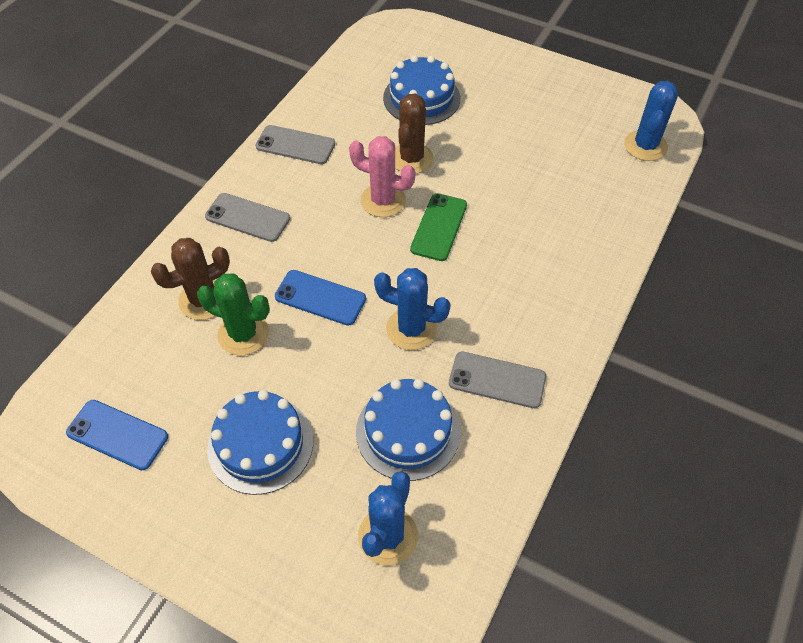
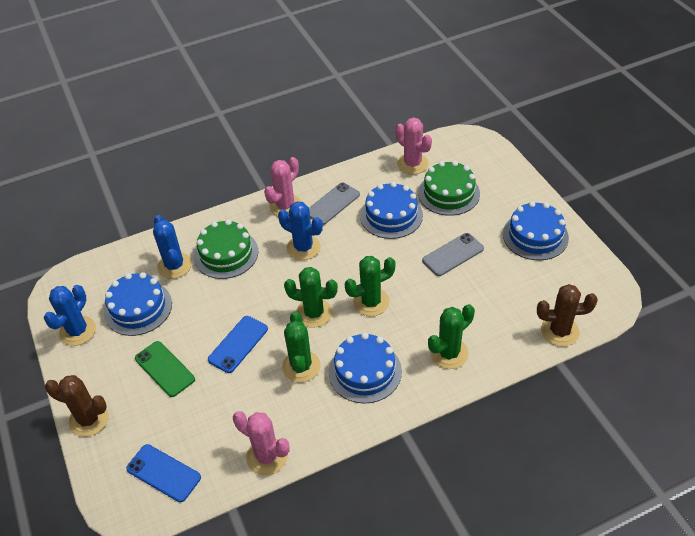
blue cake: 3 -> 4
green cactus: 1 -> 4
green cake: 0 -> 2
grey phone: 3 -> 2
pink cactus: 1 -> 3

